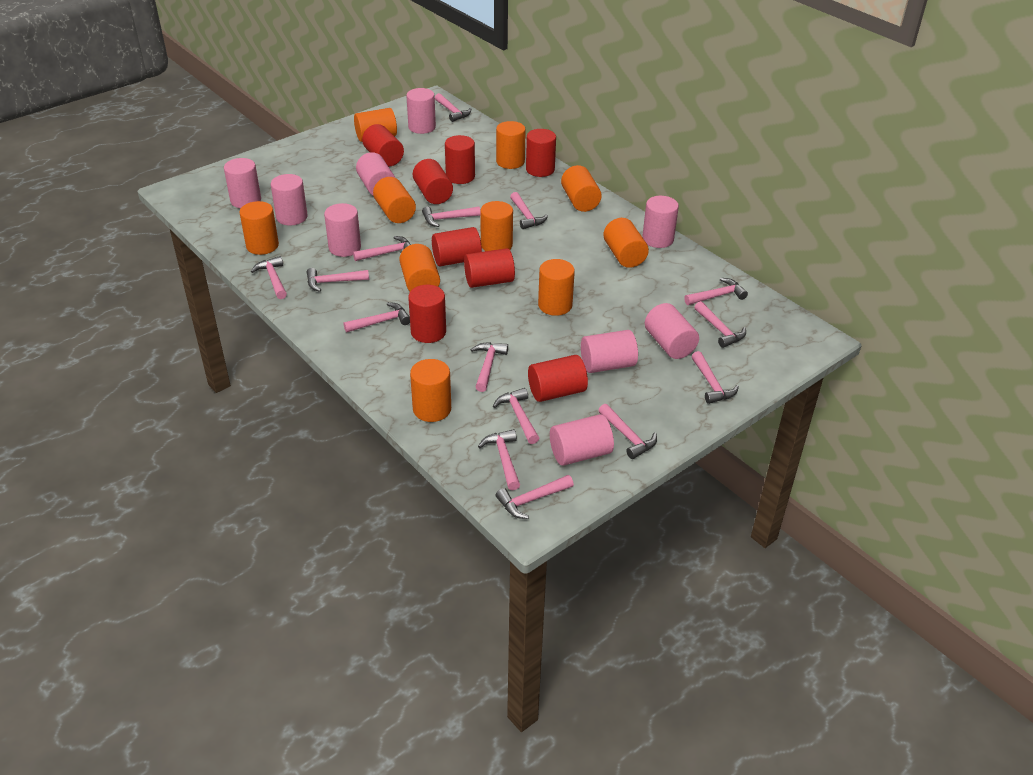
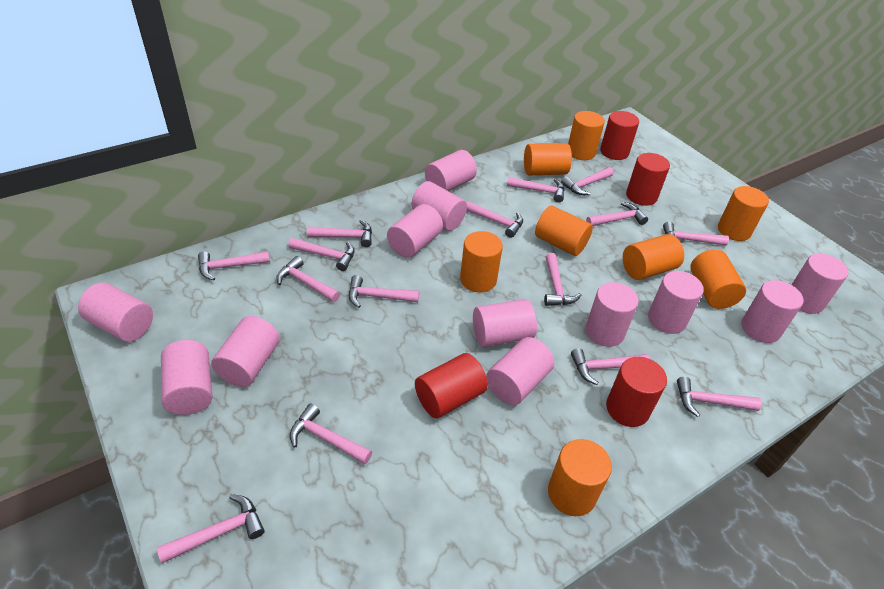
orange cylinder: 10 -> 8
pink cylinder: 9 -> 12
red cylinder: 8 -> 4

